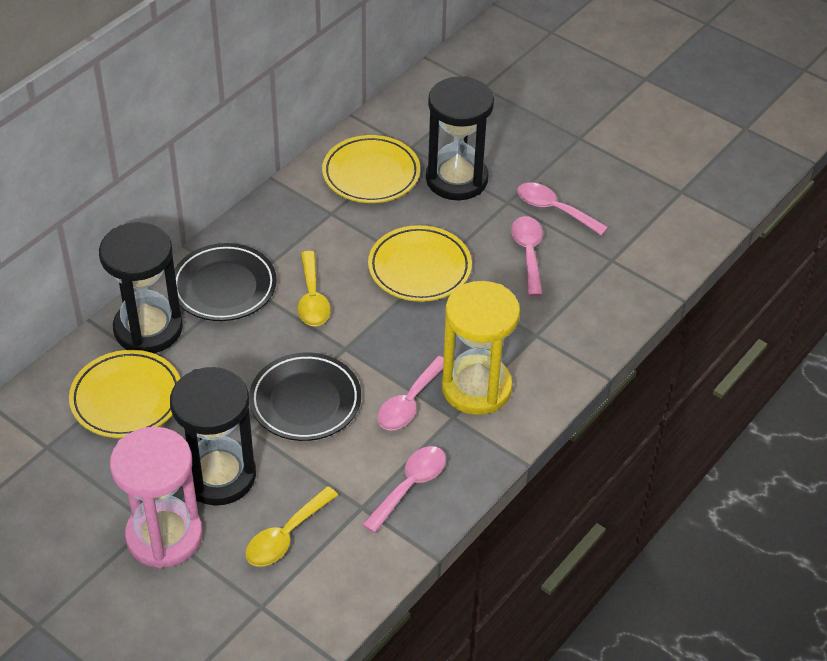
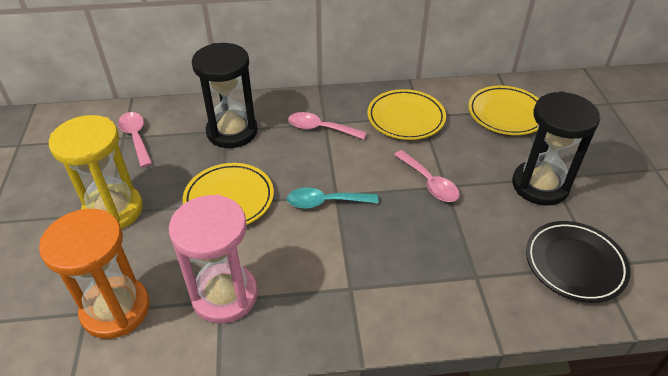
black hourglass: 3 -> 2
black plate: 2 -> 1
orange hourglass: 0 -> 1
pink spoon: 4 -> 3
turquoise spoon: 0 -> 1
yellow spoon: 2 -> 0

